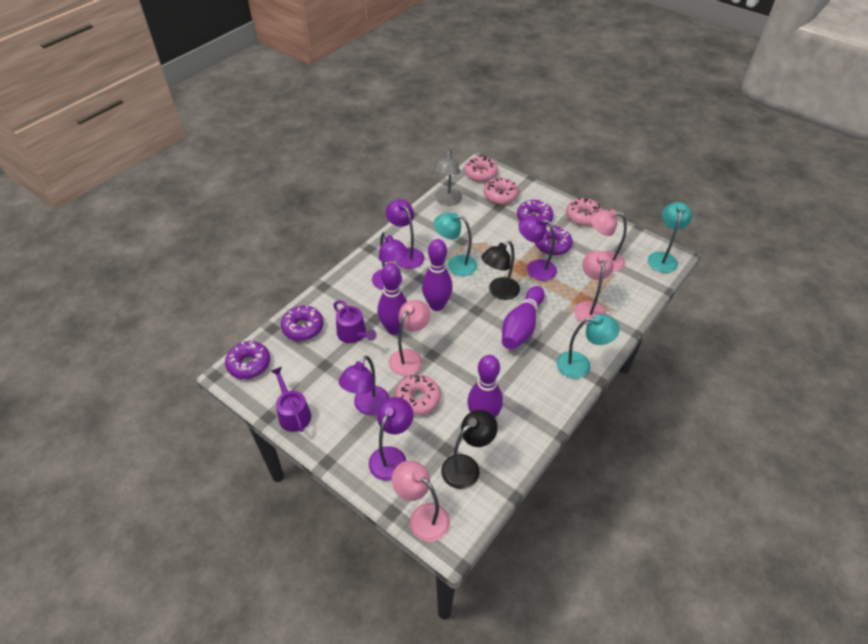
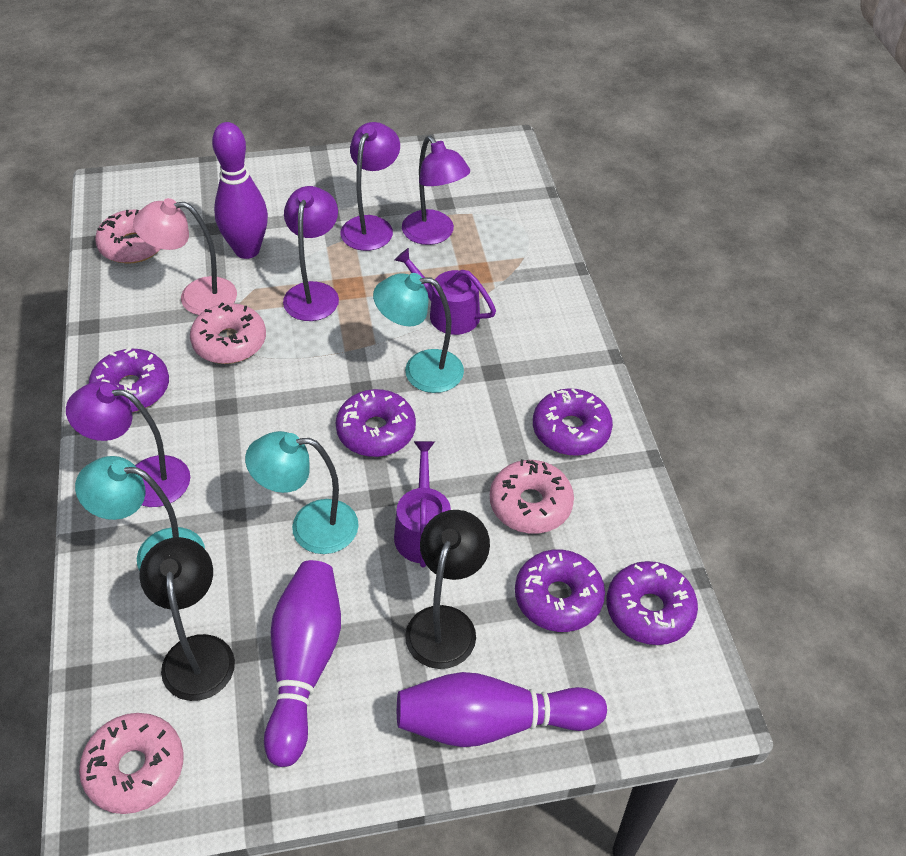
grey lamp: 1 -> 0
pink lamp: 4 -> 1
purple bowling pin: 4 -> 3
purple donut: 4 -> 5
purple lamp: 5 -> 4

